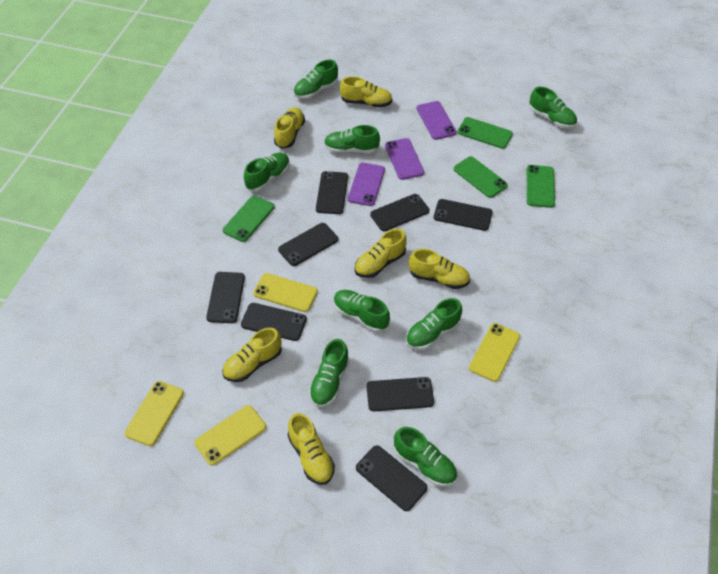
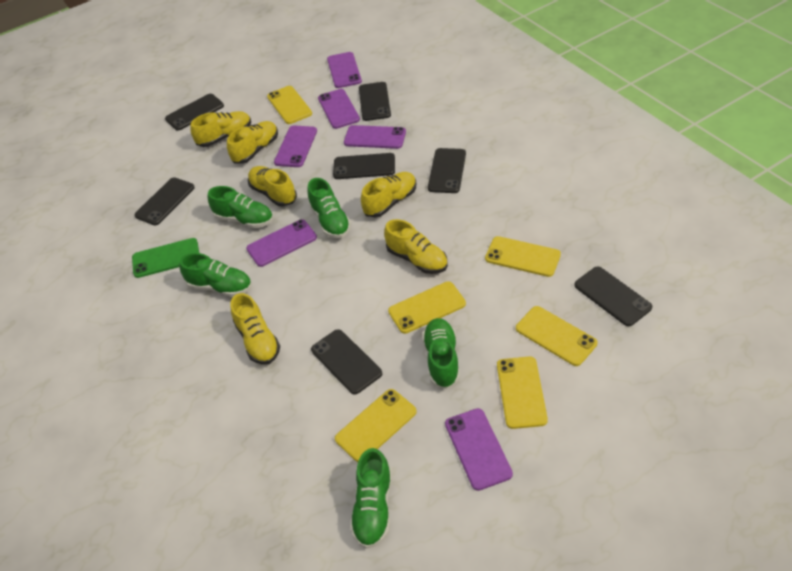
black phone: 8 -> 7
green phone: 4 -> 1
green shoe: 8 -> 5
purple phone: 3 -> 6
yellow phone: 4 -> 6

